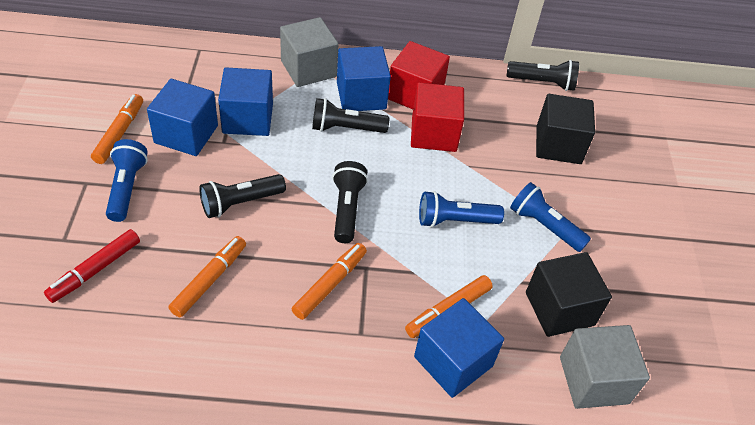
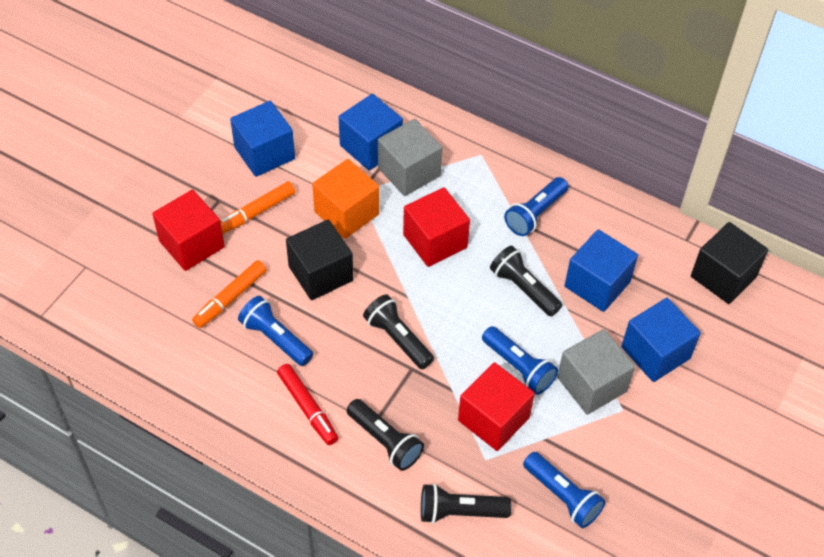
blue flashlight: 3 -> 4
orange cube: 0 -> 1
orange marker: 4 -> 2
red cube: 2 -> 3

